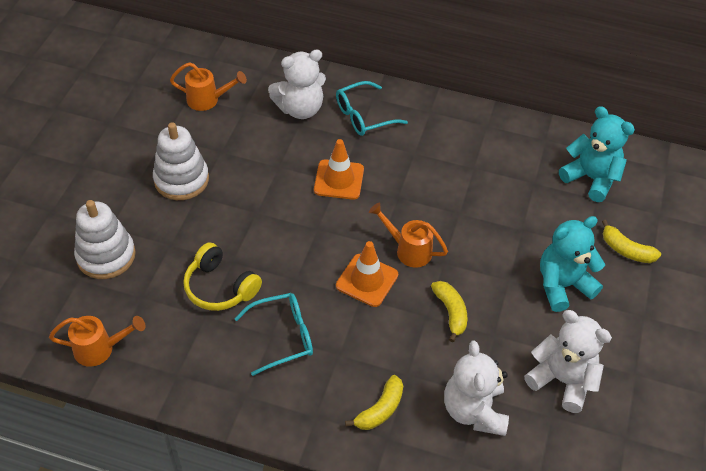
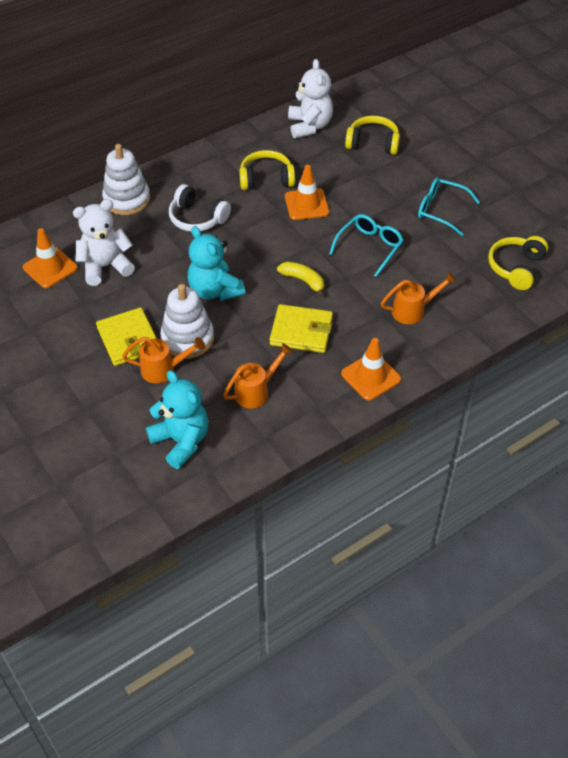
orange traffic cone: 2 -> 3
white headphones: 0 -> 1
white teddy bear: 3 -> 2
yellow banana: 3 -> 1
yellow headphones: 1 -> 3
yellow wallet: 0 -> 2

